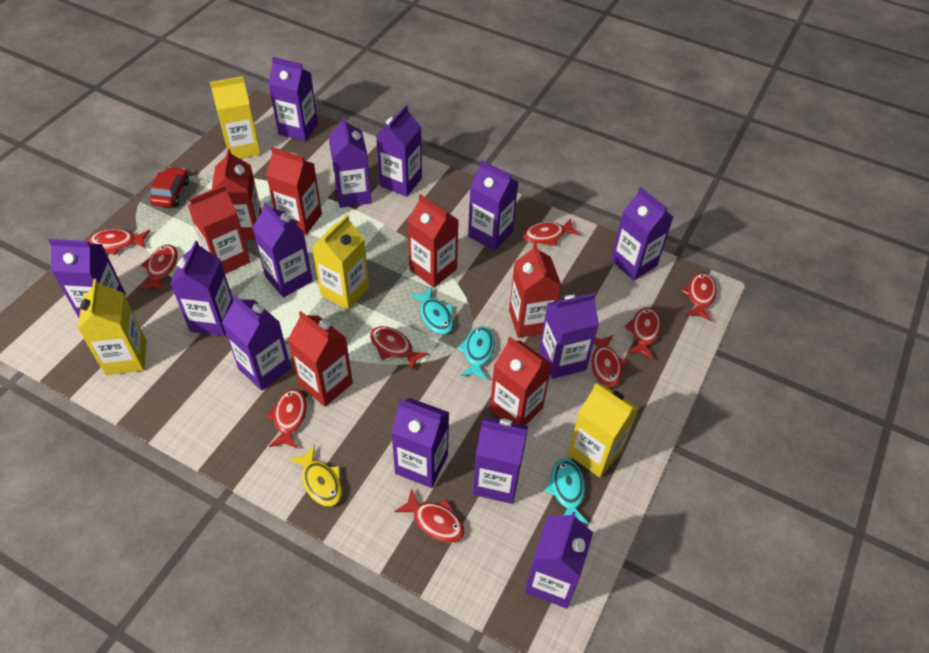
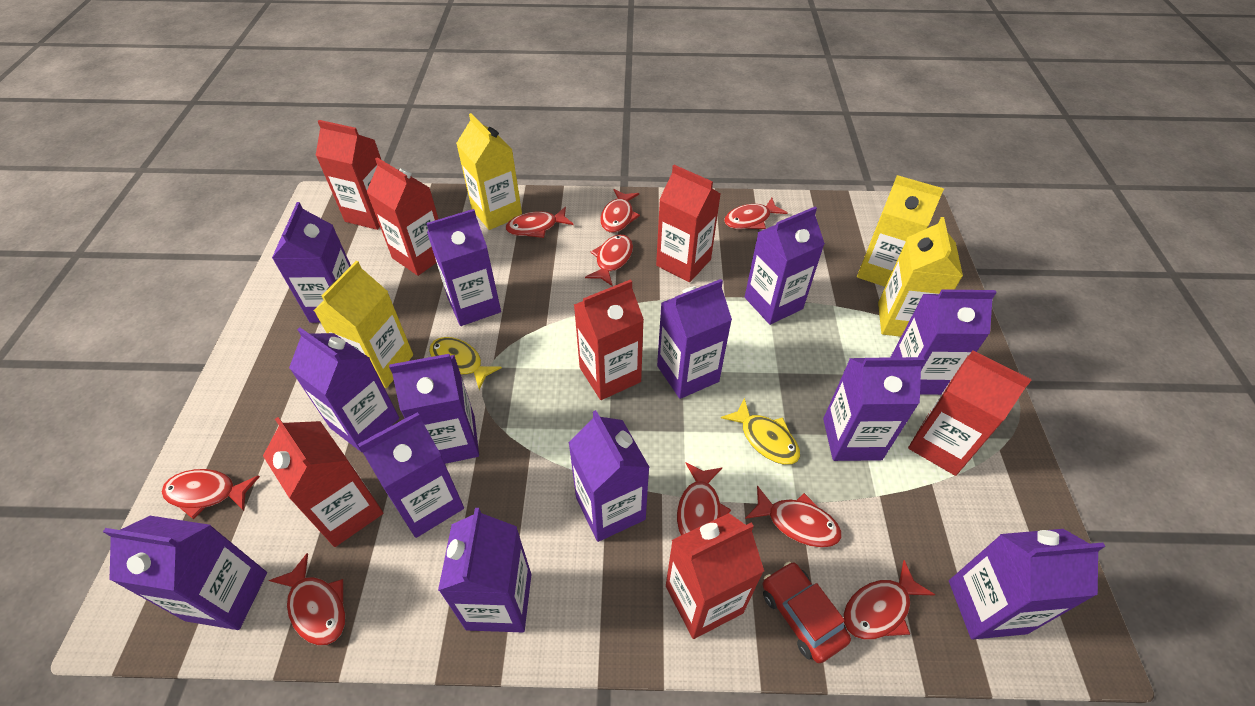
turquoise fish: 3 -> 0
yellow fish: 1 -> 2

